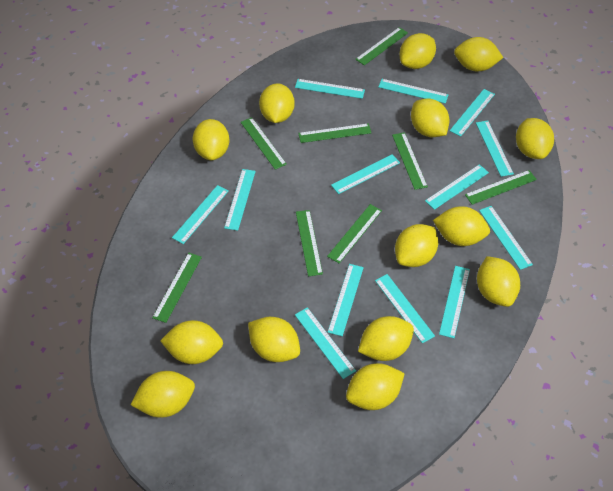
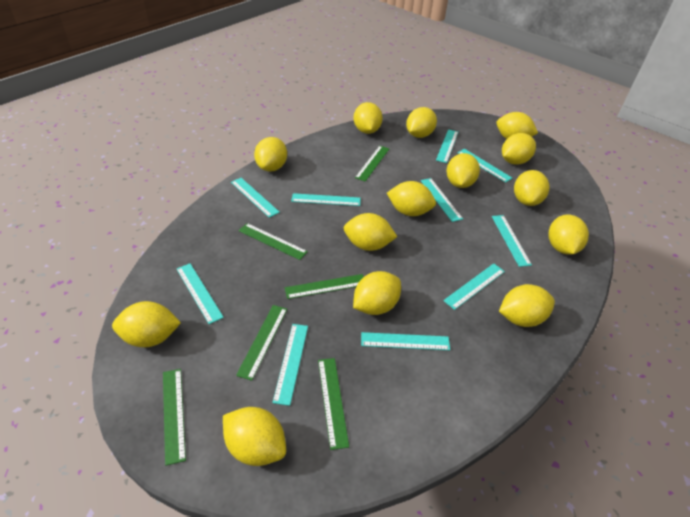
green ruler: 8 -> 6
turquoise ruler: 13 -> 10

